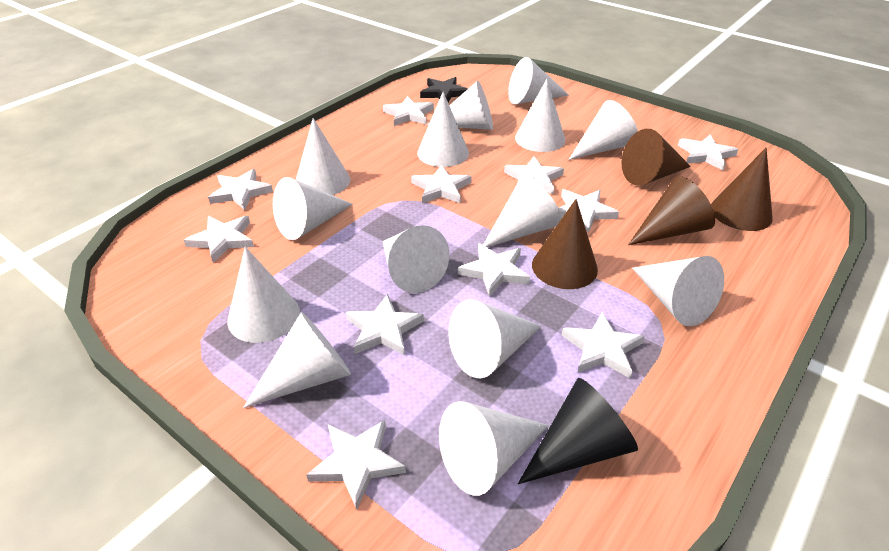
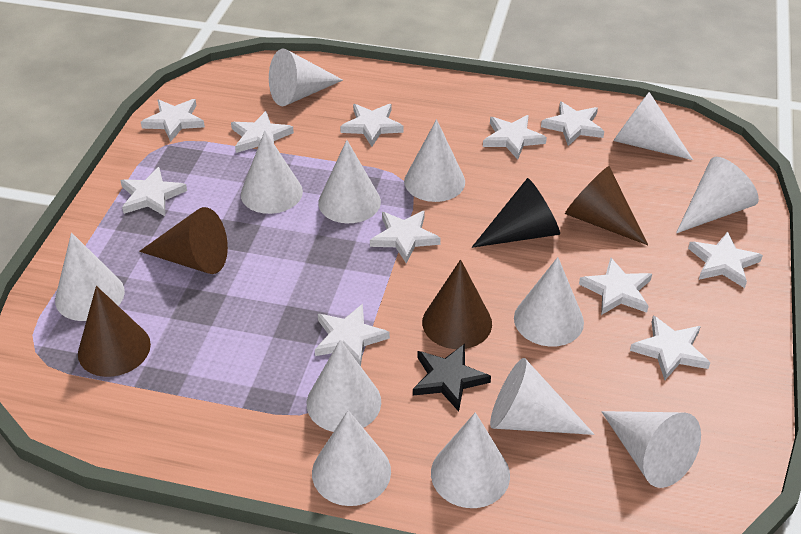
white cone: 14 -> 13

